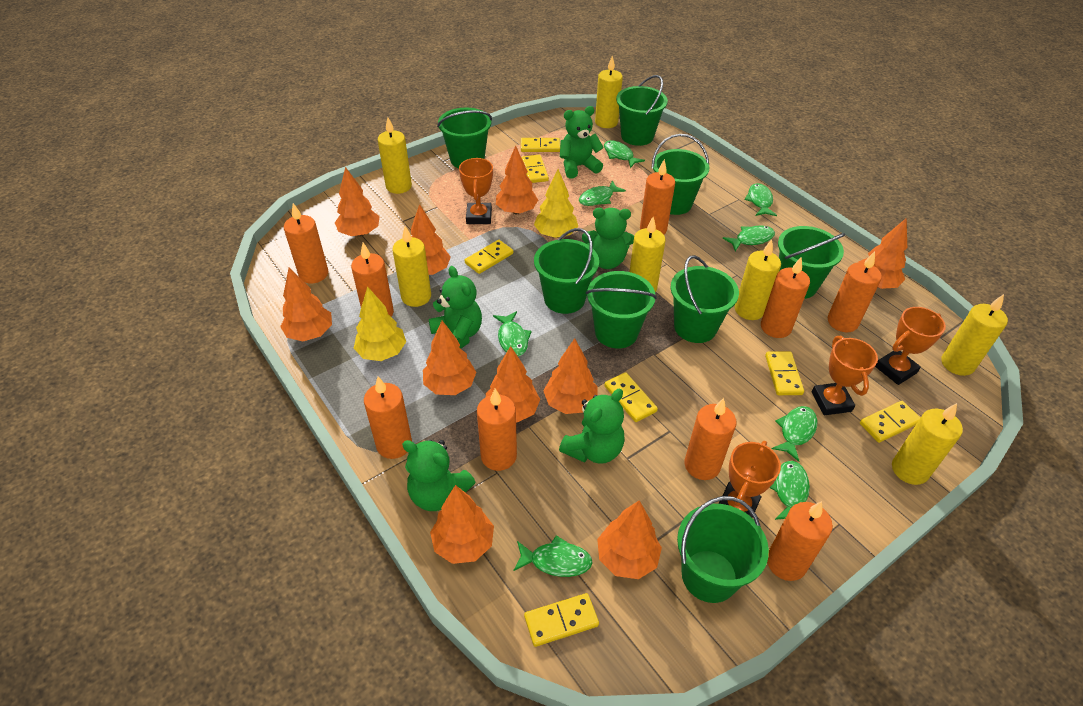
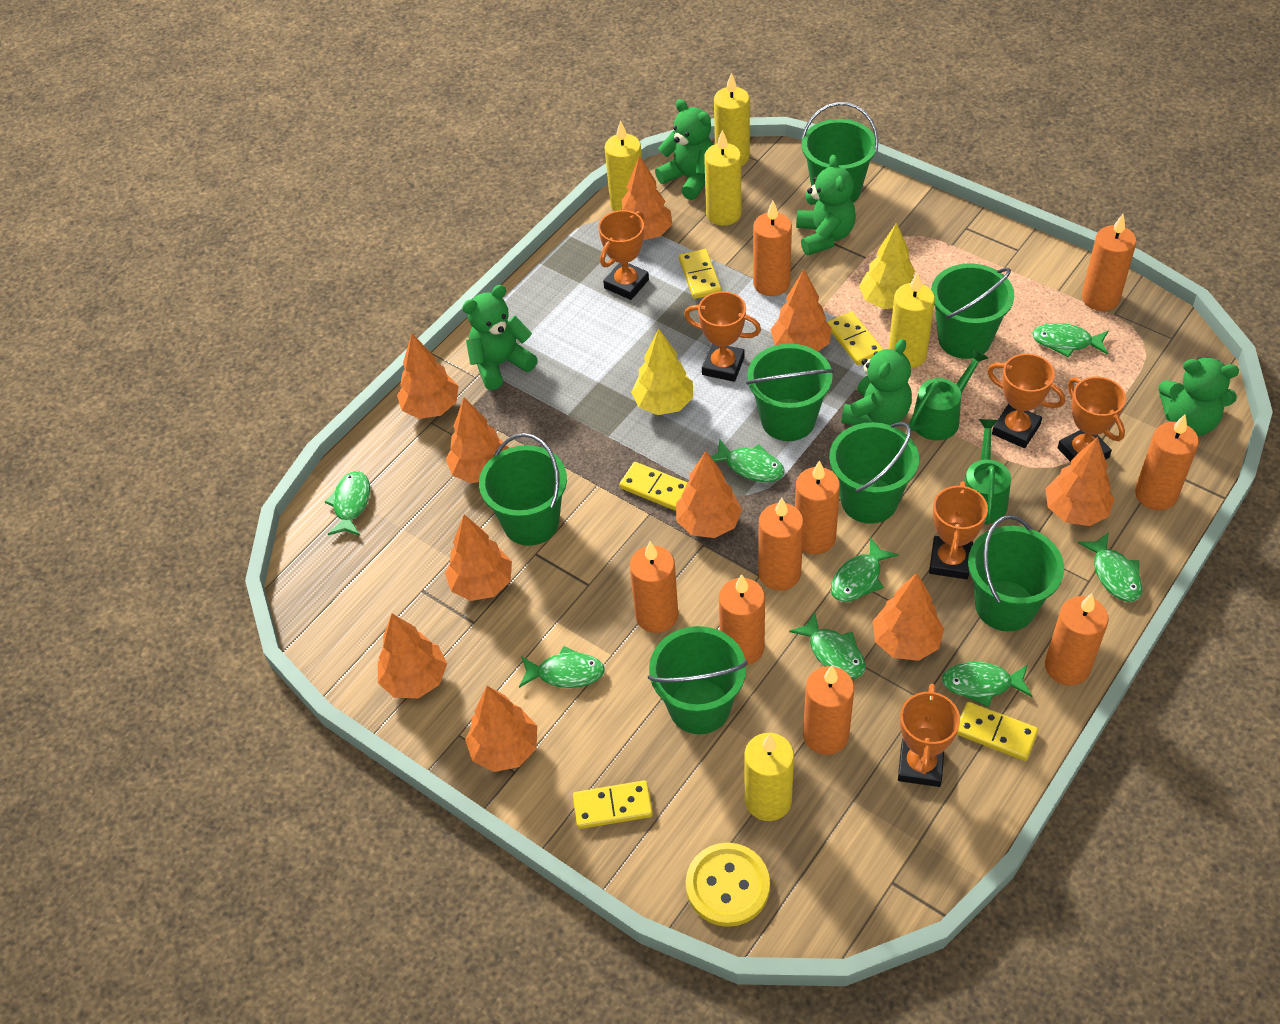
green bucket: 8 -> 7
green watering can: 0 -> 2
orange trophy: 4 -> 6
yellow button: 0 -> 1
yellow candle: 7 -> 5
yellow domino: 7 -> 5

